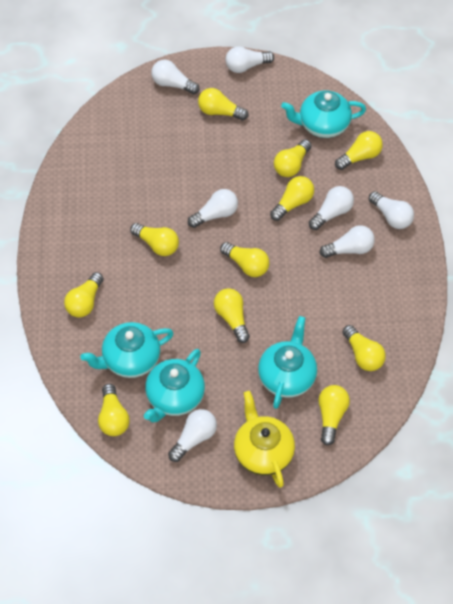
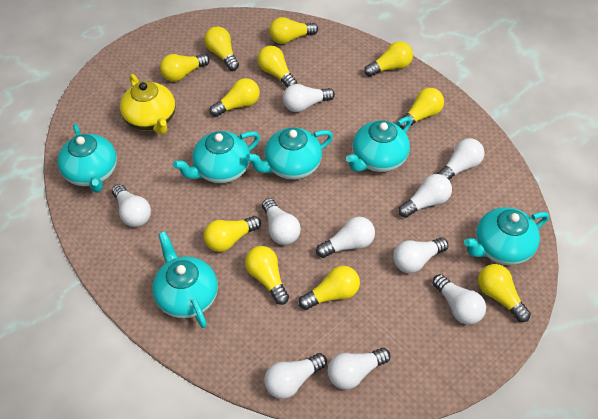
turquoise teapot: 4 -> 6
white light bulb: 7 -> 10

